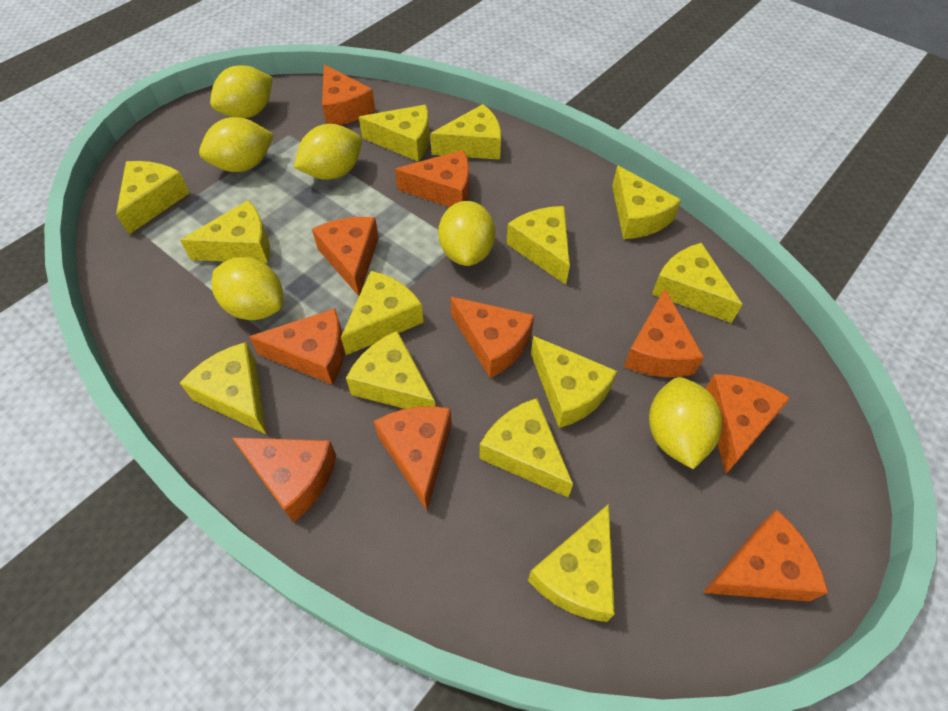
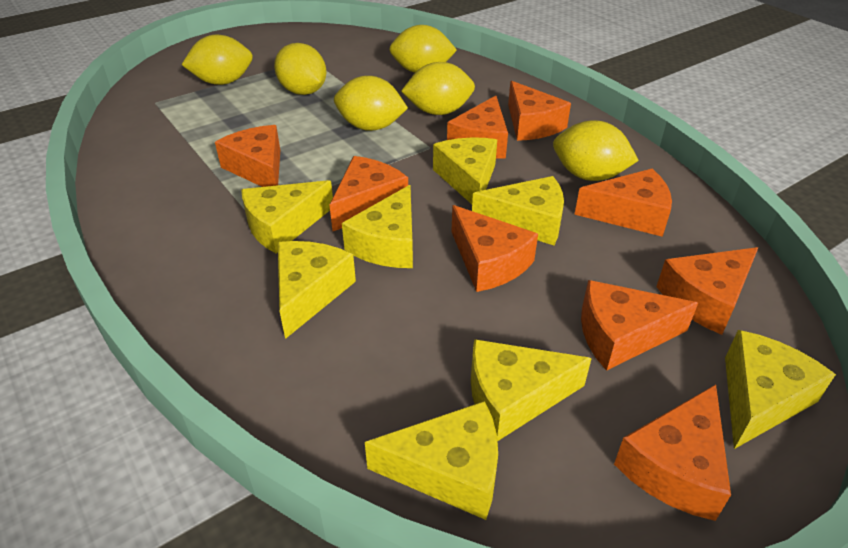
orange cheese: 10 -> 9
yellow cheese: 13 -> 8

